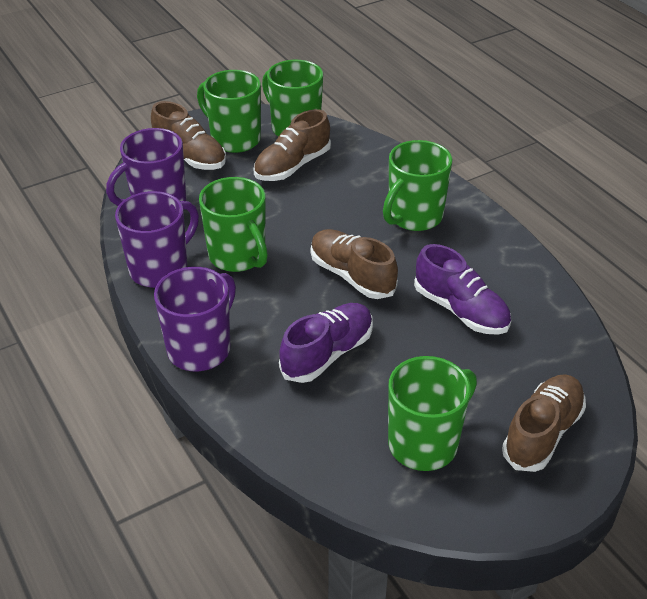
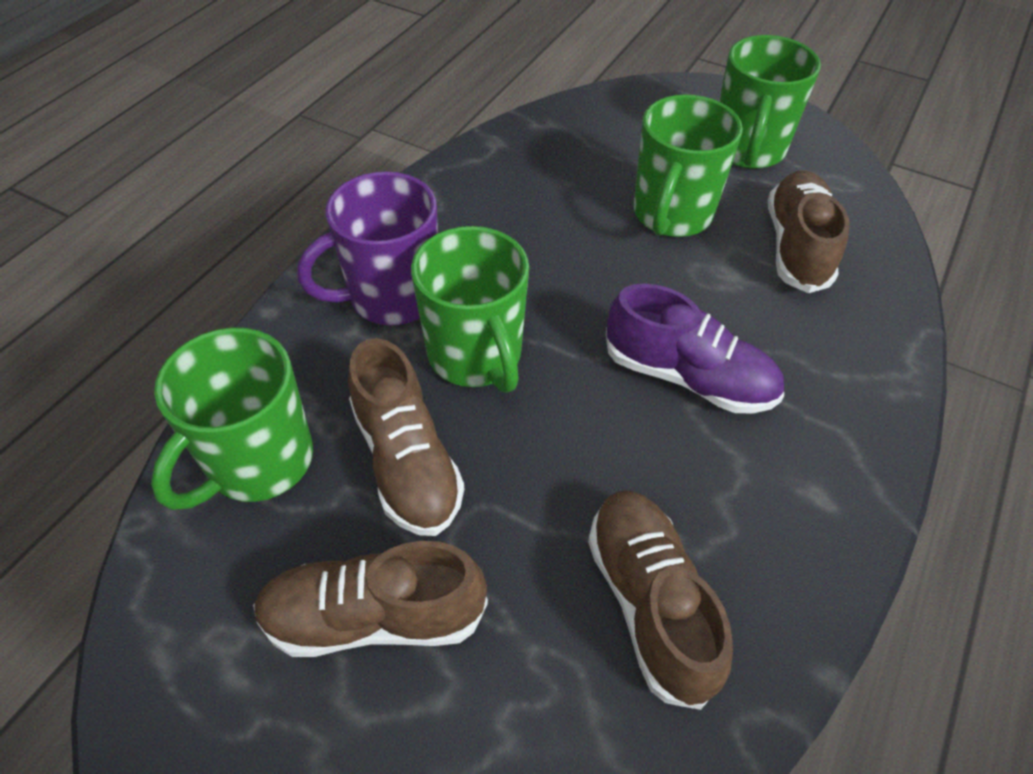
green mug: 5 -> 4
purple mug: 3 -> 1
purple shoe: 2 -> 1

